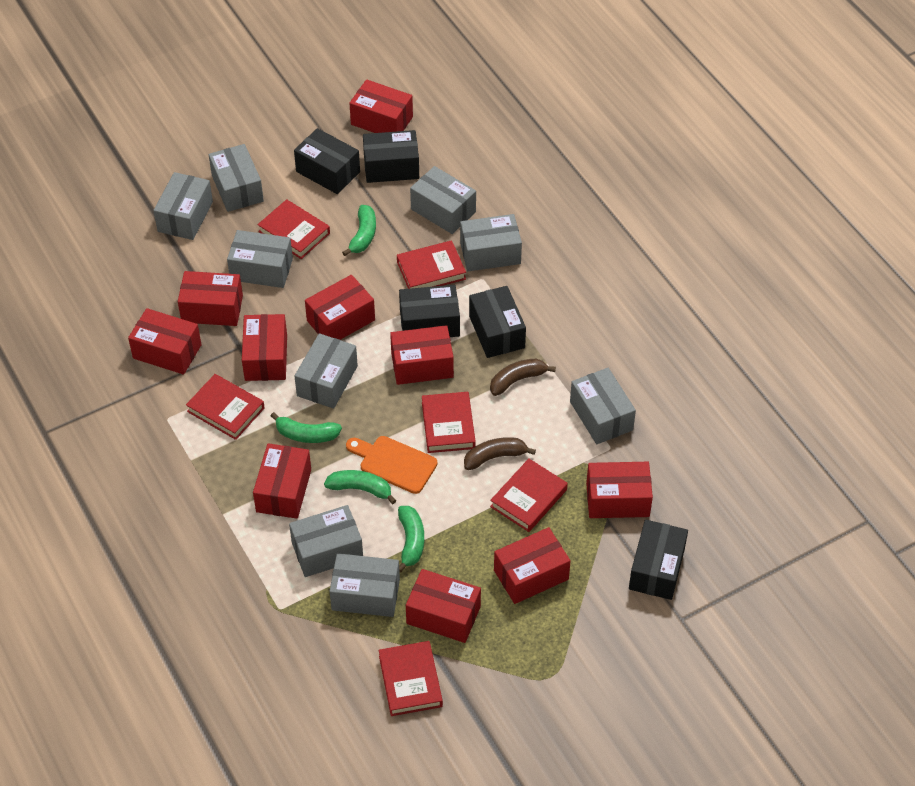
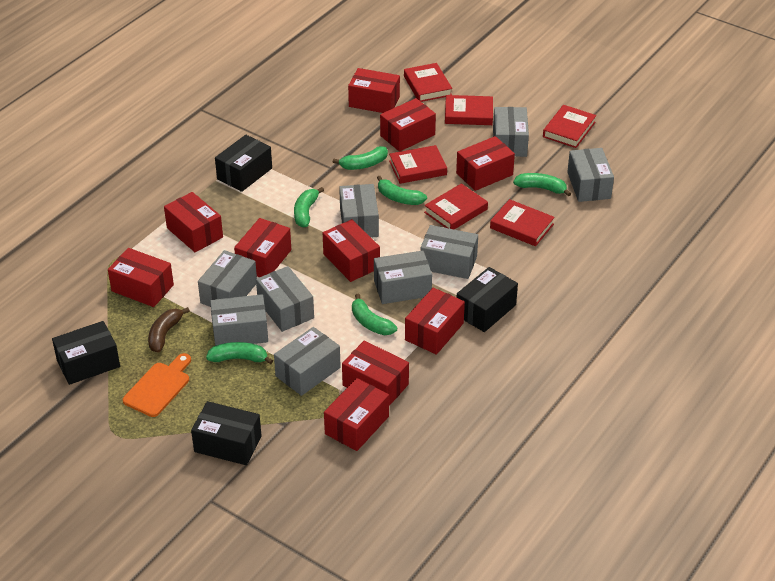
black box: 5 -> 4
brown banana: 2 -> 1
green banana: 4 -> 6

